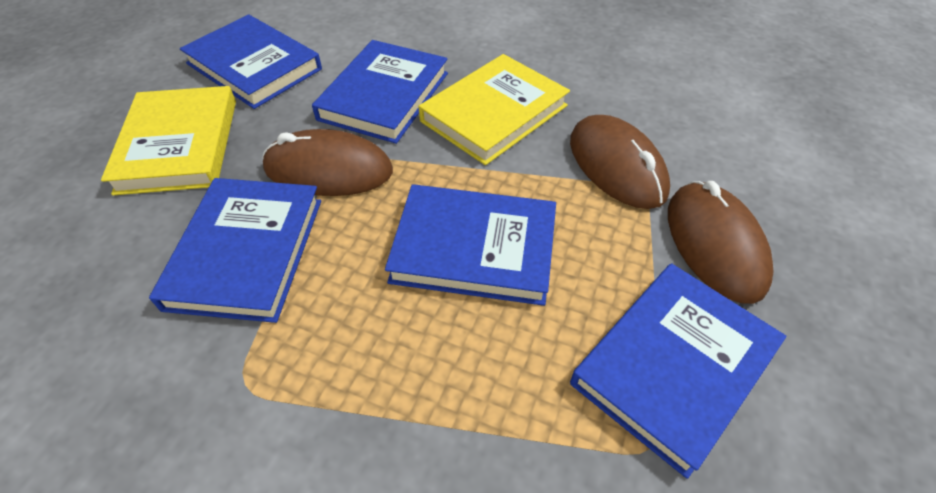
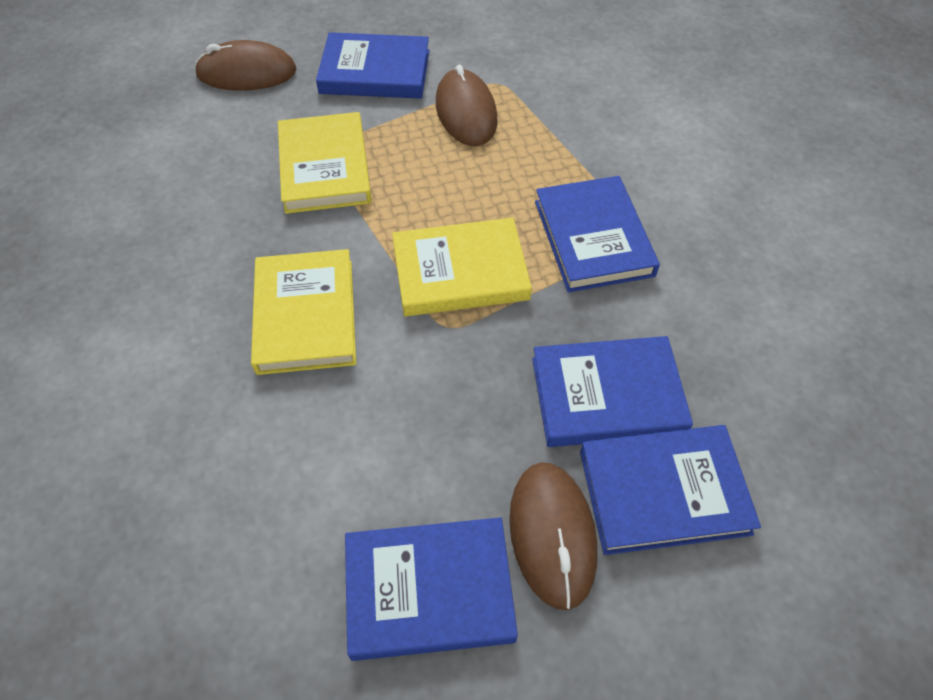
yellow book: 2 -> 3

